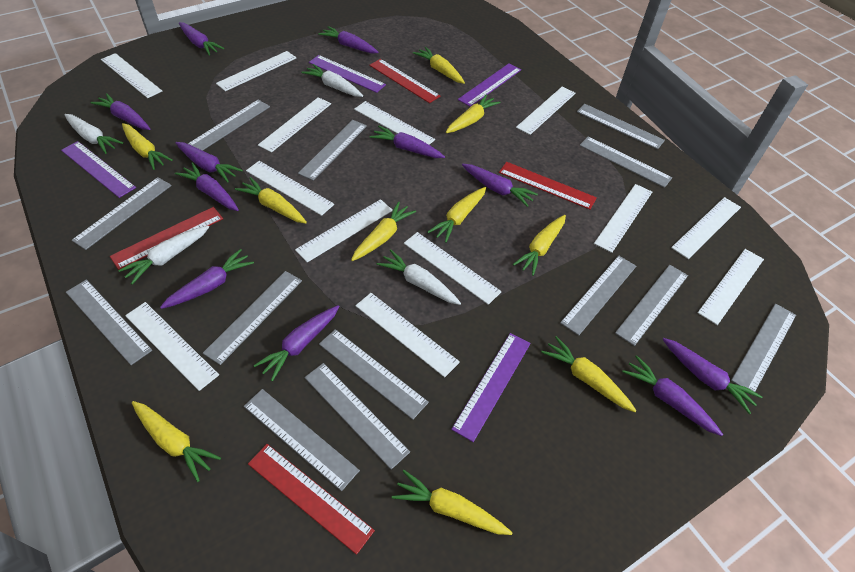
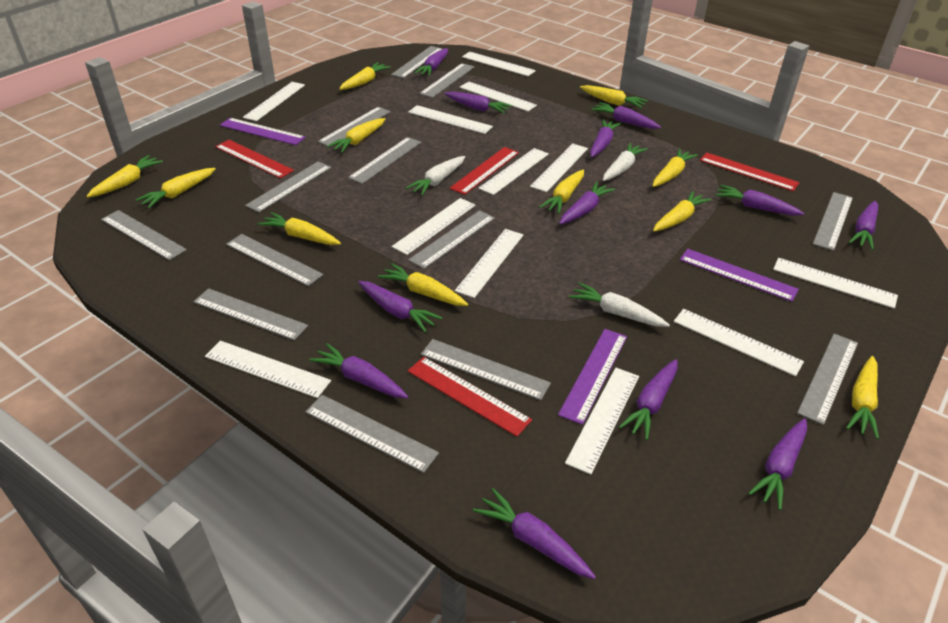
purple carrot: 11 -> 12
purple ruler: 4 -> 3
white carrot: 4 -> 3
white ruler: 13 -> 12
yellow carrot: 10 -> 11

